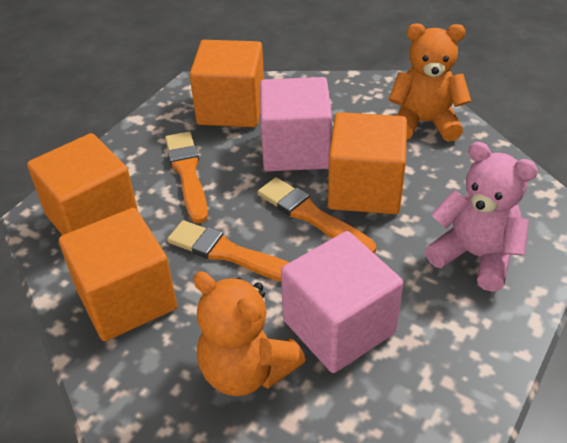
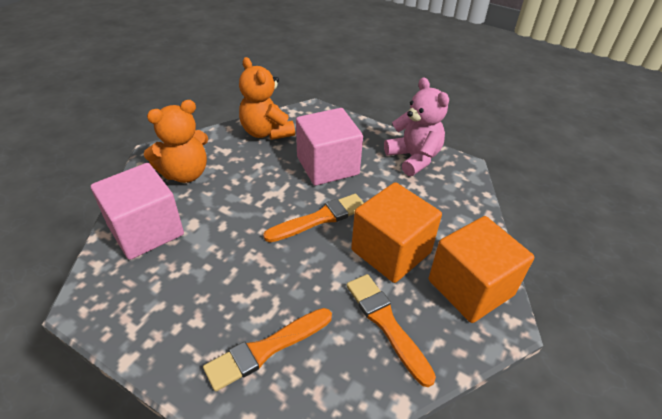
orange cube: 4 -> 2

